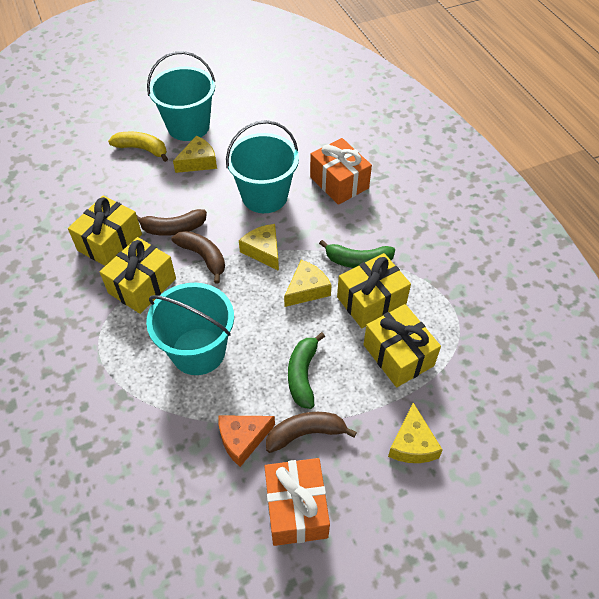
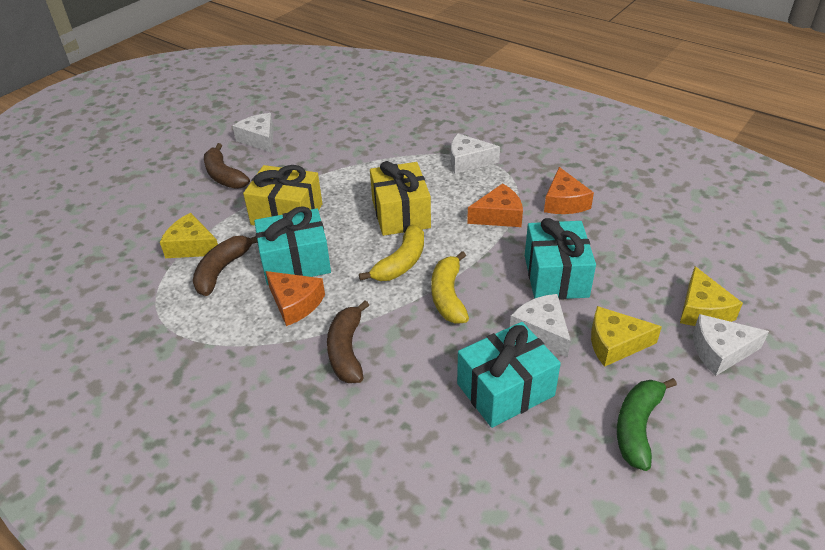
green banana: 2 -> 1
orange cheese: 1 -> 3
orange gift: 2 -> 0
turquoise bucket: 3 -> 0
turquoise gift: 0 -> 3
white cheese: 0 -> 4
yellow banana: 1 -> 2
yellow cheese: 4 -> 3
yellow gift: 4 -> 2

